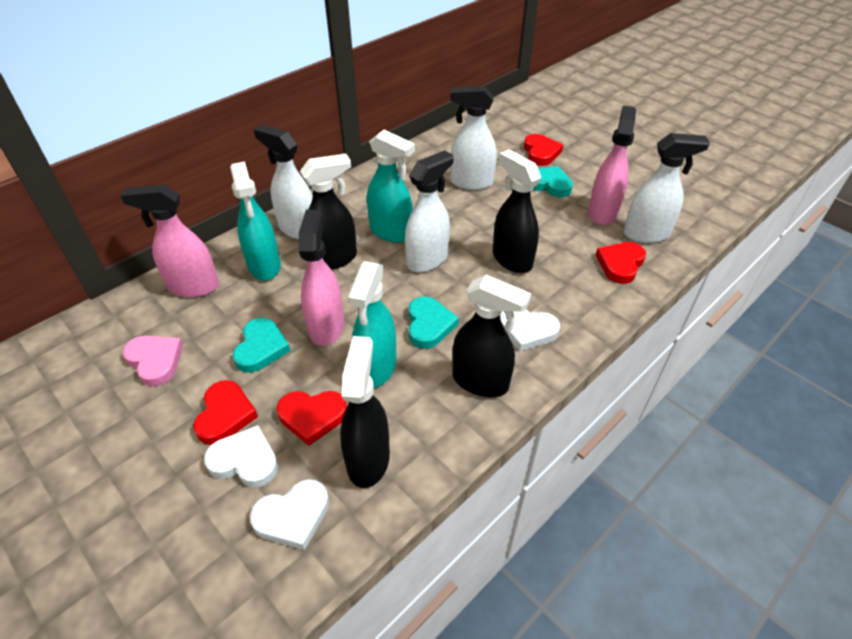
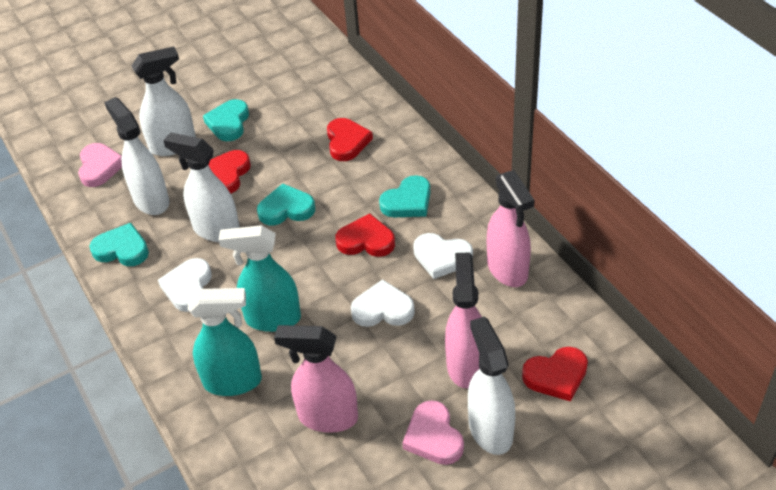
black spray bottle: 4 -> 0
pink heart: 1 -> 2
turquoise heart: 3 -> 4
turquoise spray bottle: 3 -> 2

